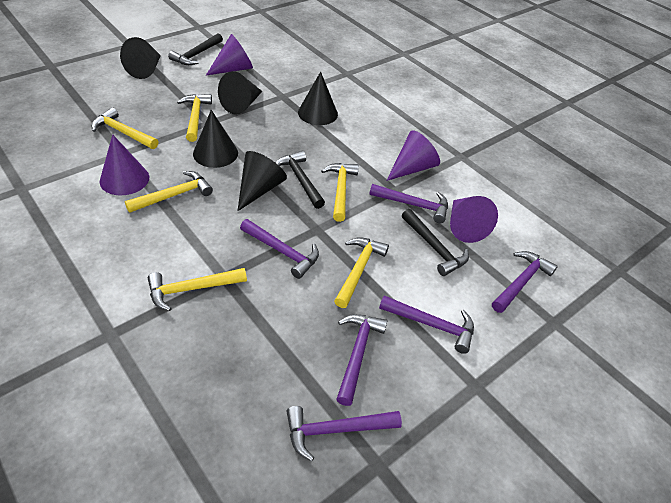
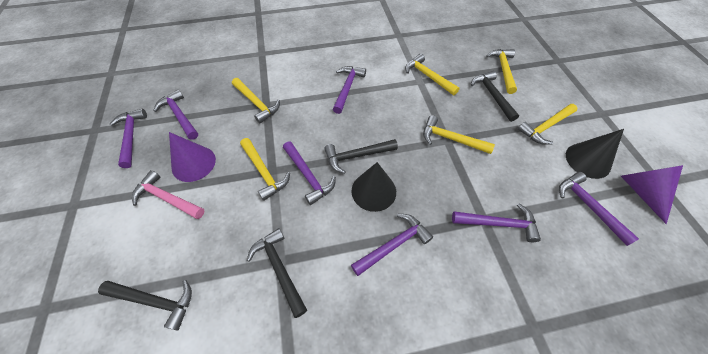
black cone: 5 -> 2
black hammer: 3 -> 4
pink hammer: 0 -> 1
purple cone: 4 -> 2
purple hammer: 6 -> 7

